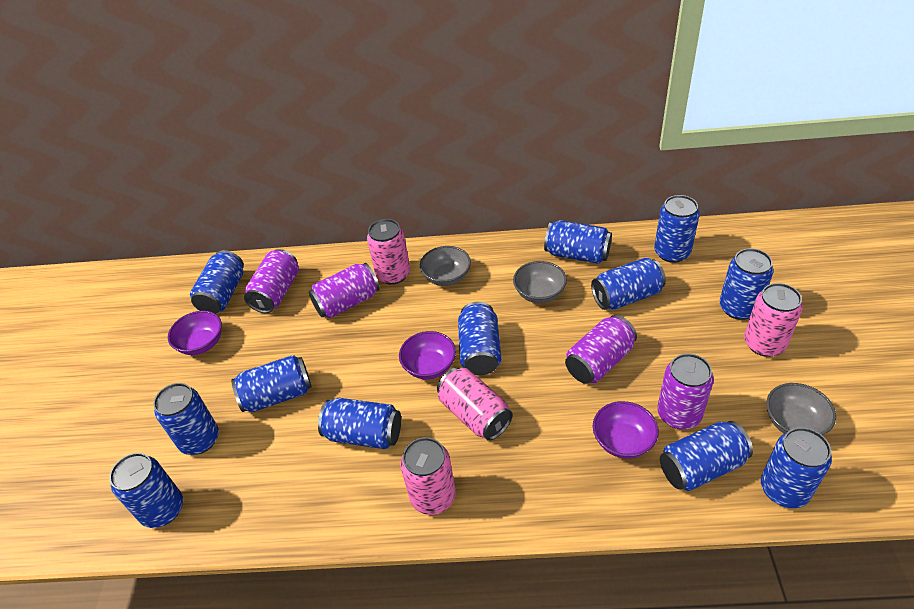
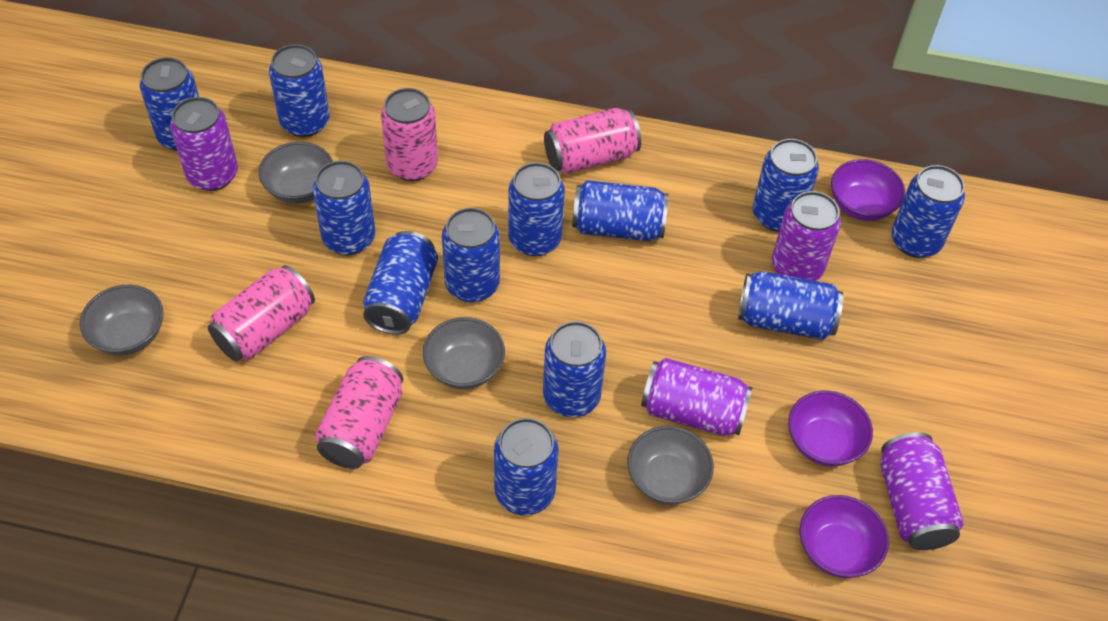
grey bowl: 3 -> 4

